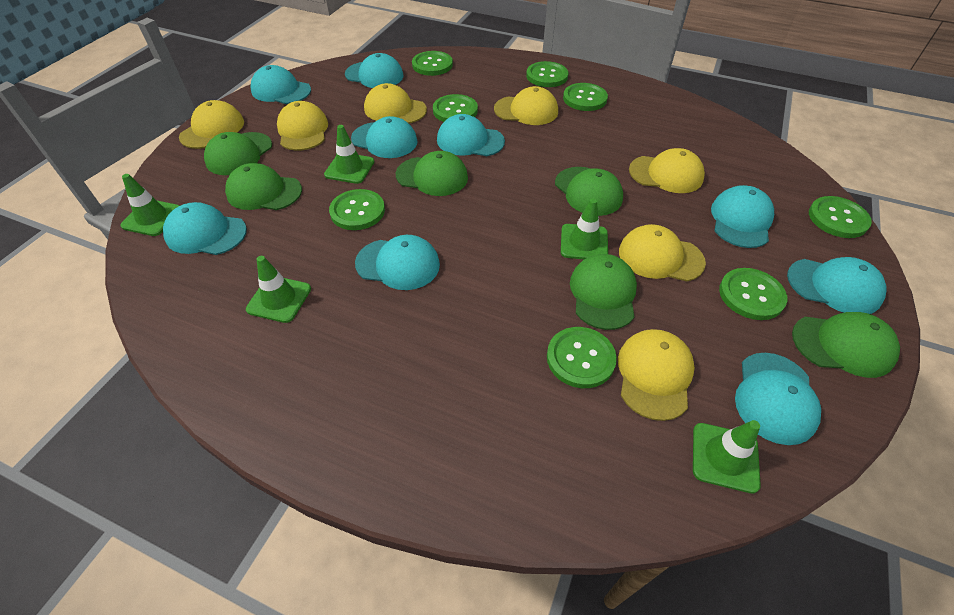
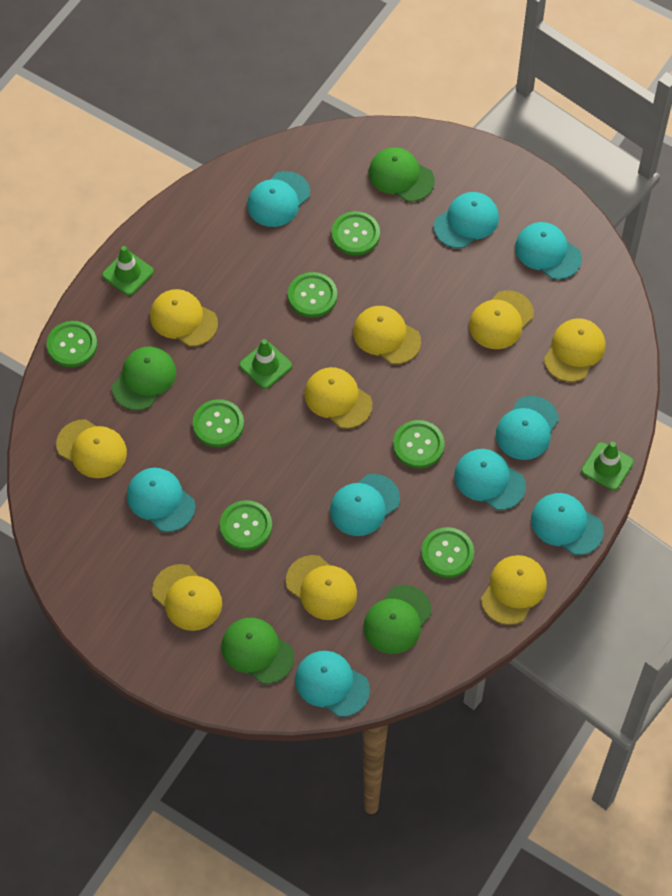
green button: 8 -> 7
green cap: 6 -> 4
green traffic cone: 5 -> 3
yellow cap: 7 -> 9

